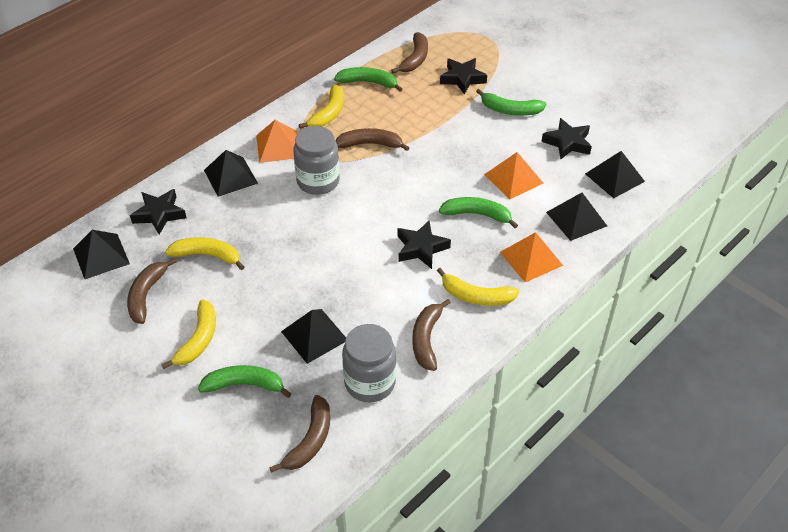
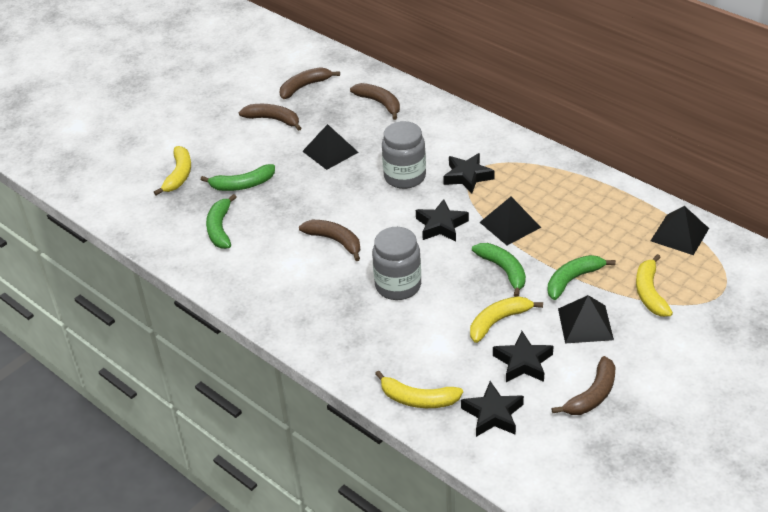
black pyramid: 5 -> 4
orange pyramid: 3 -> 0

